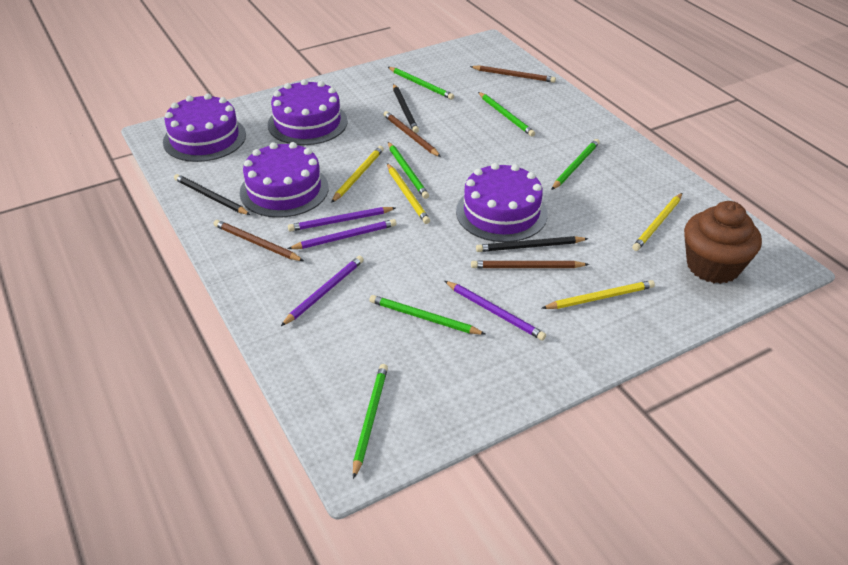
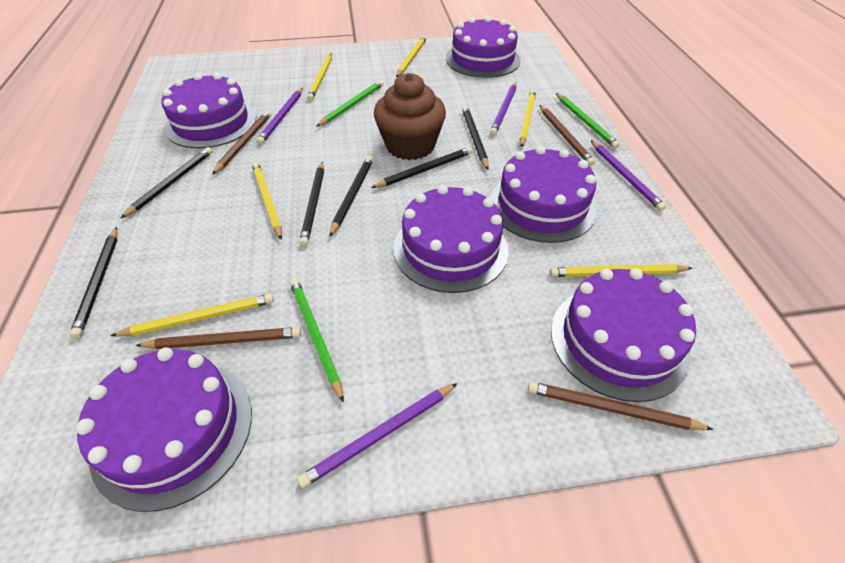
black pencil: 3 -> 6
green pencil: 6 -> 3
purple cake: 4 -> 6
yellow pencil: 4 -> 6

